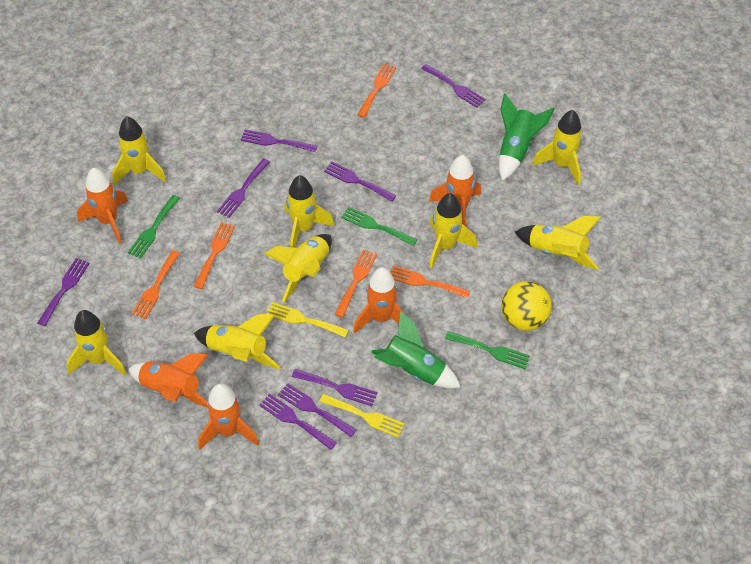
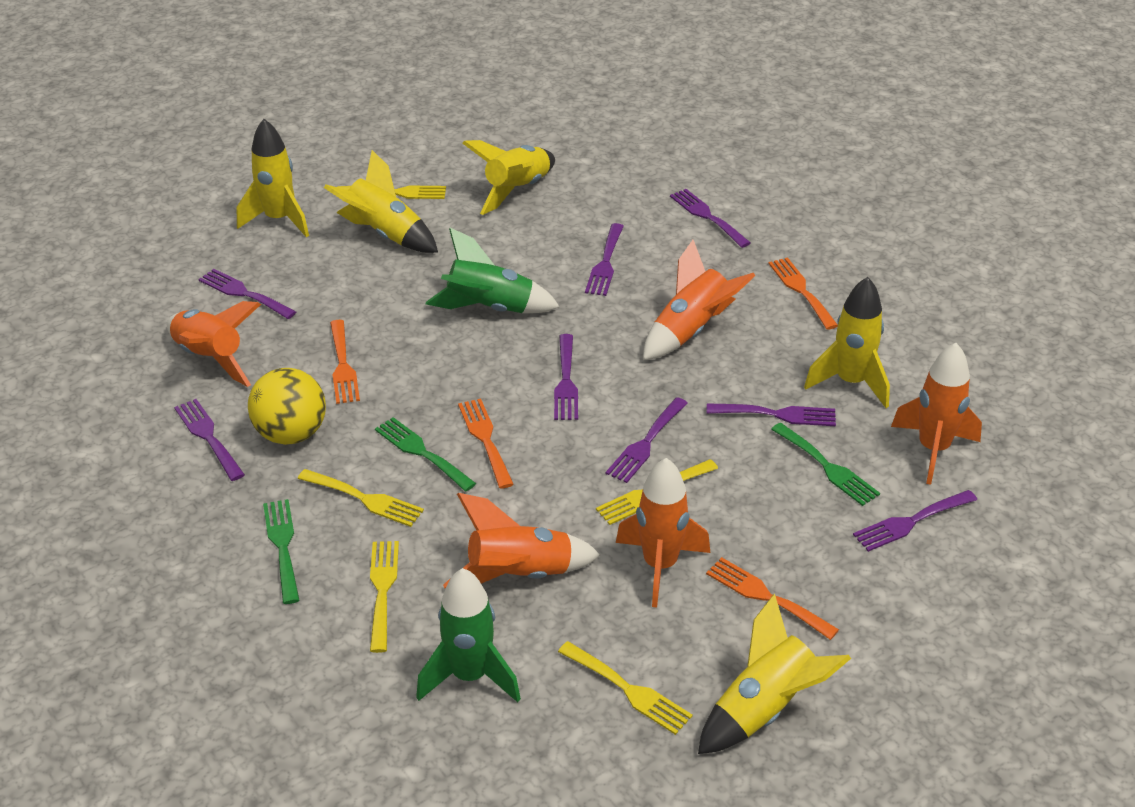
orange fork: 5 -> 4
yellow fork: 2 -> 5
yellow rocket: 8 -> 5

